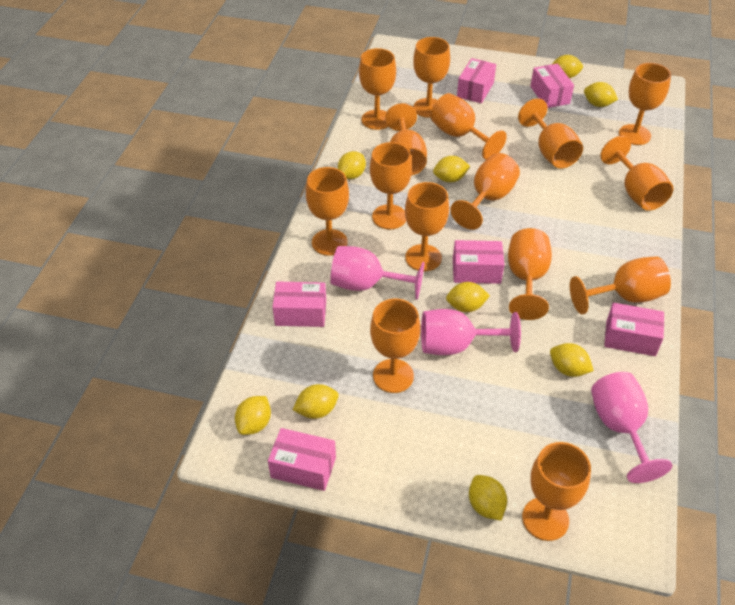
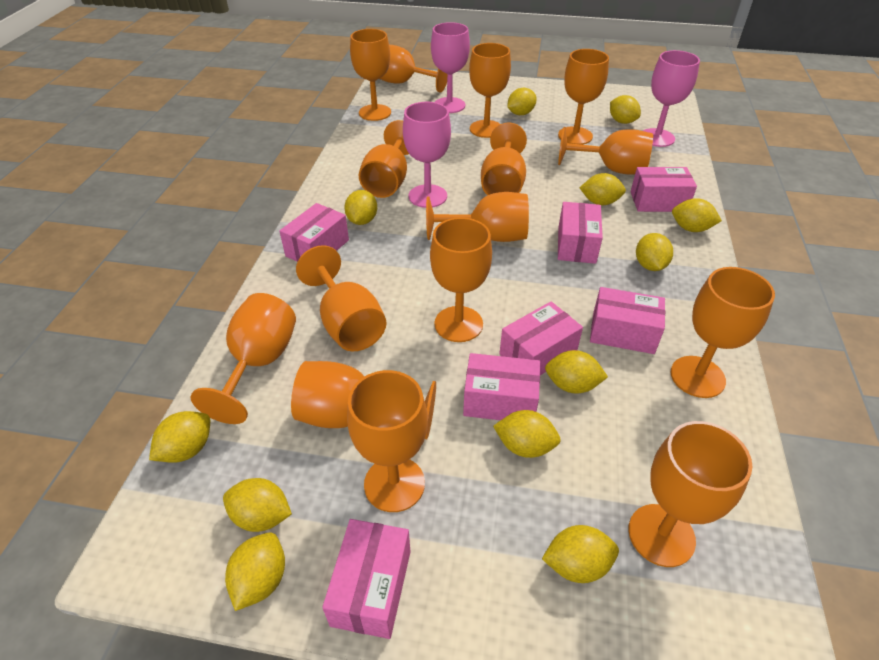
pink box: 6 -> 7
yellow lemon: 9 -> 12

